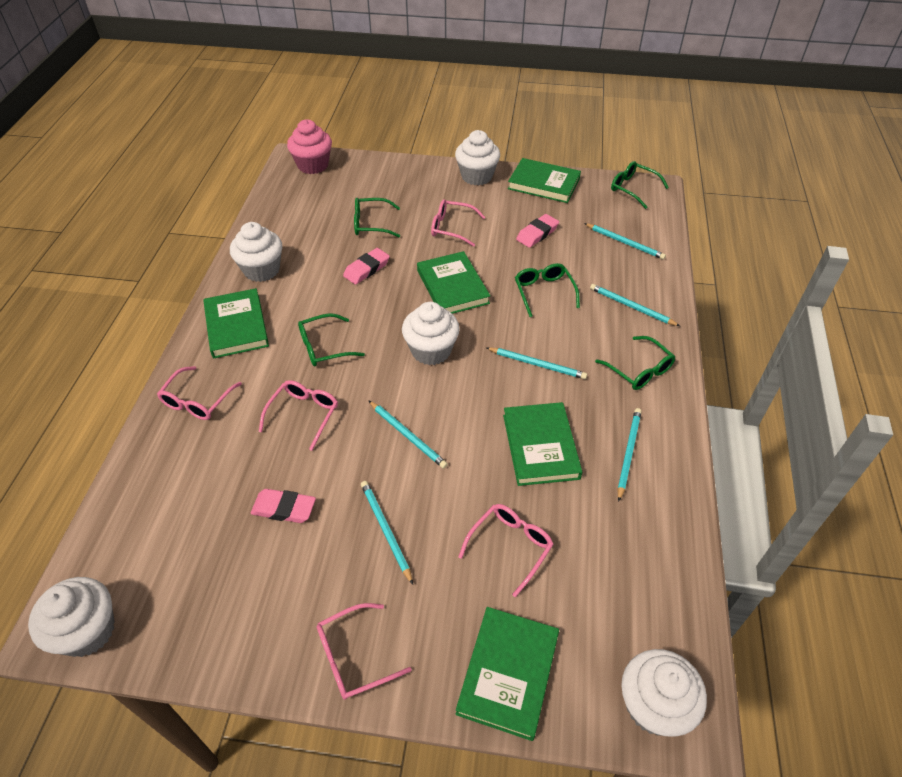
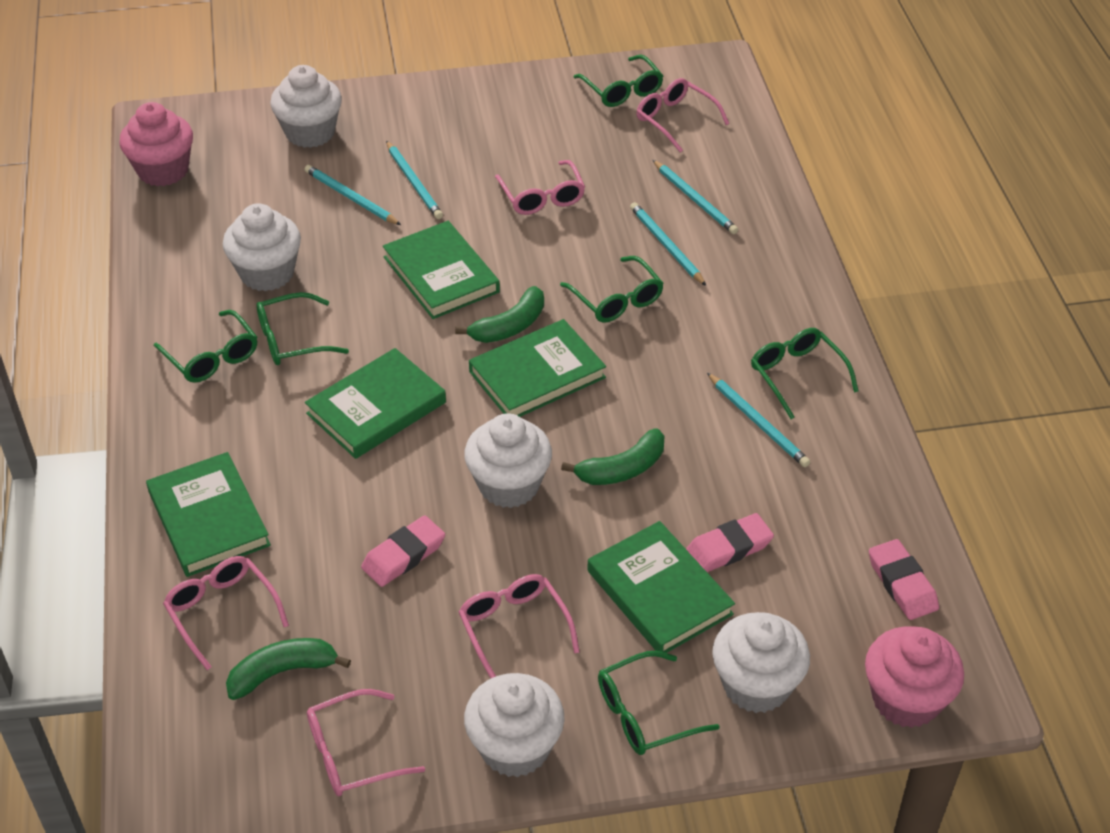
green banana: 0 -> 3
green glasses: 5 -> 6
pink cupcake: 1 -> 2
turquoise pencil: 6 -> 5

